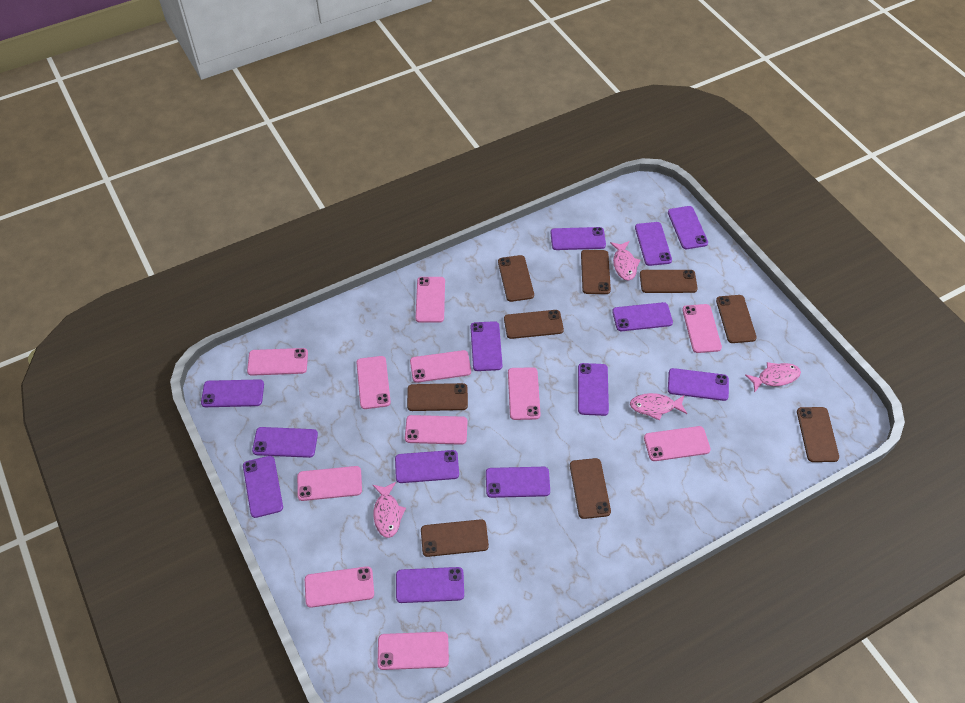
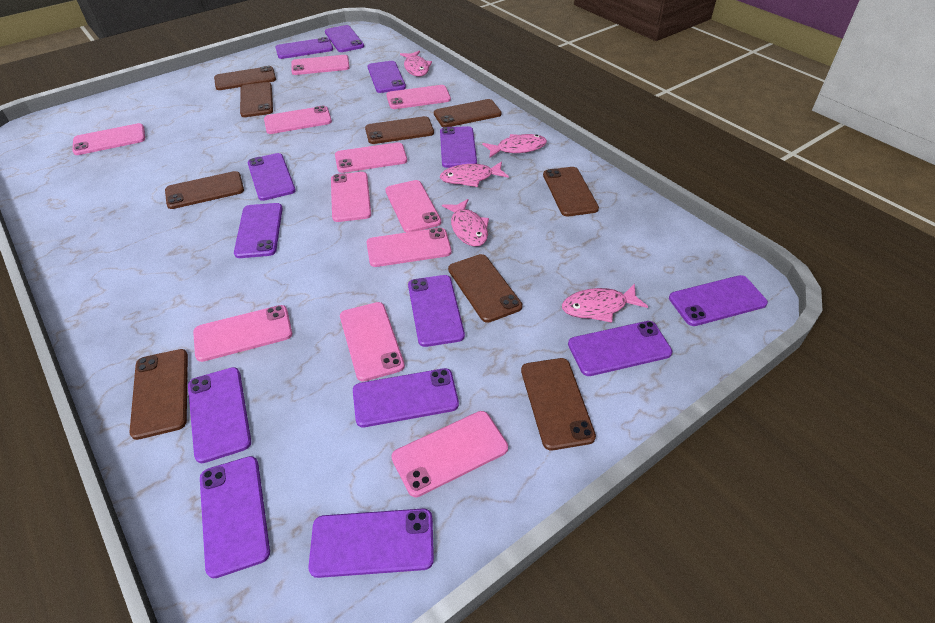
pink fish: 4 -> 5

